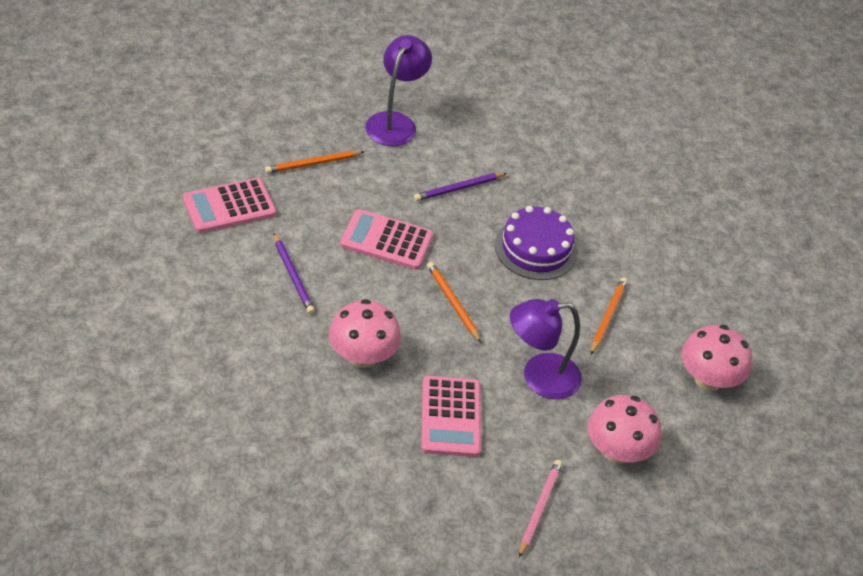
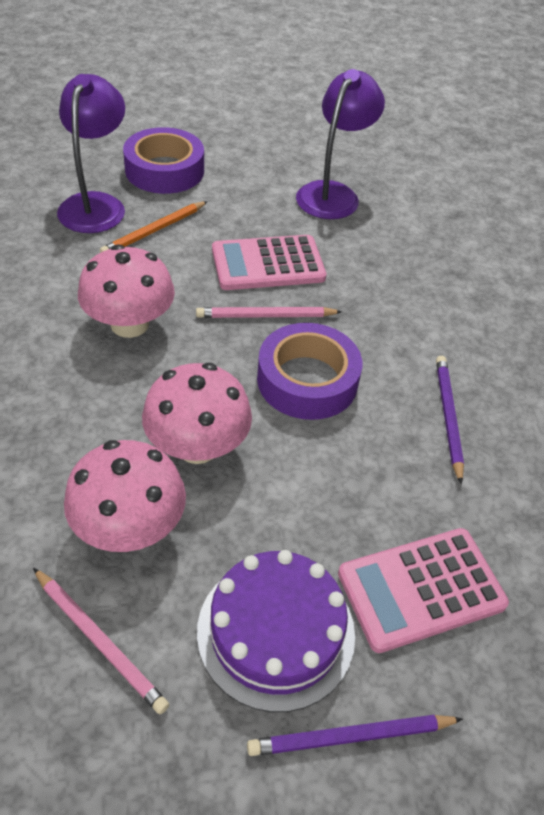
orange pencil: 3 -> 1
pink calculator: 3 -> 2
pink pencil: 1 -> 2
purple tape: 0 -> 2

